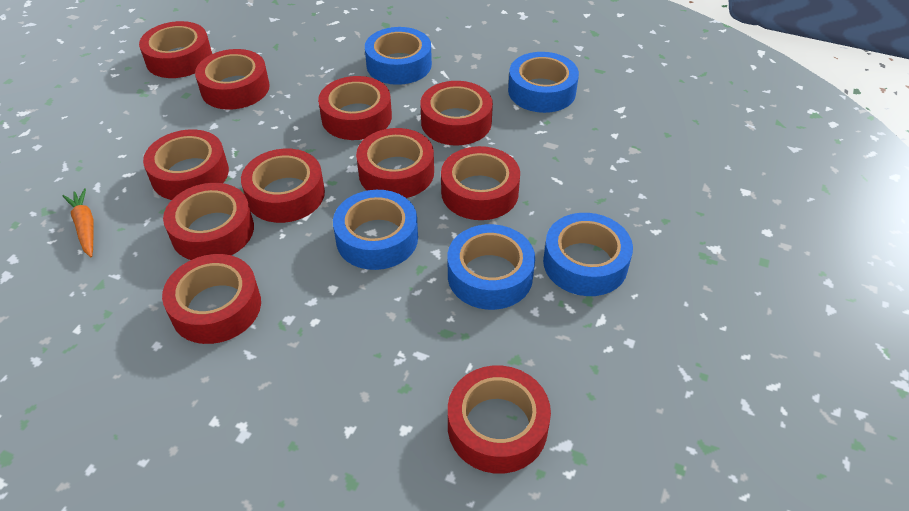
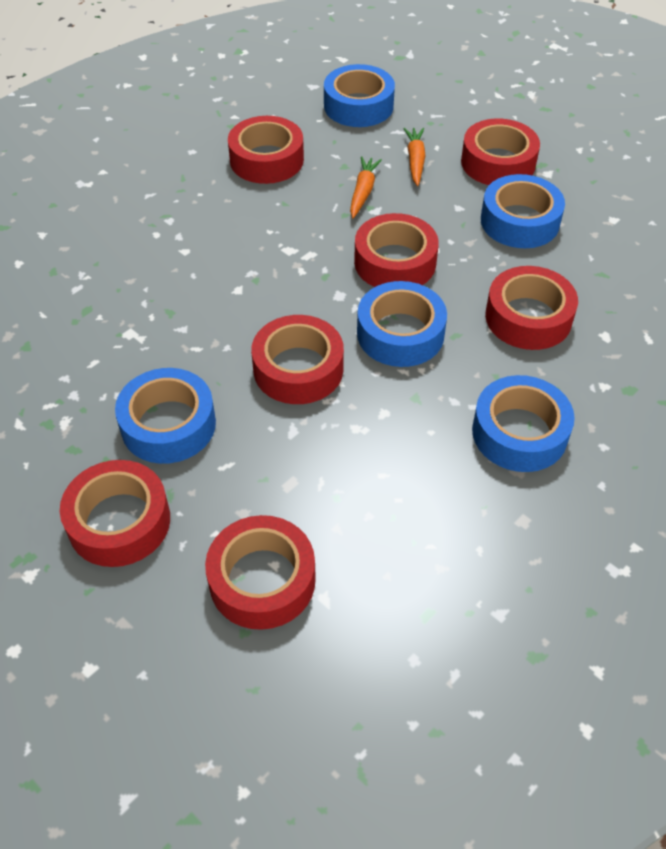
orange carrot: 1 -> 2
red tape: 11 -> 7

